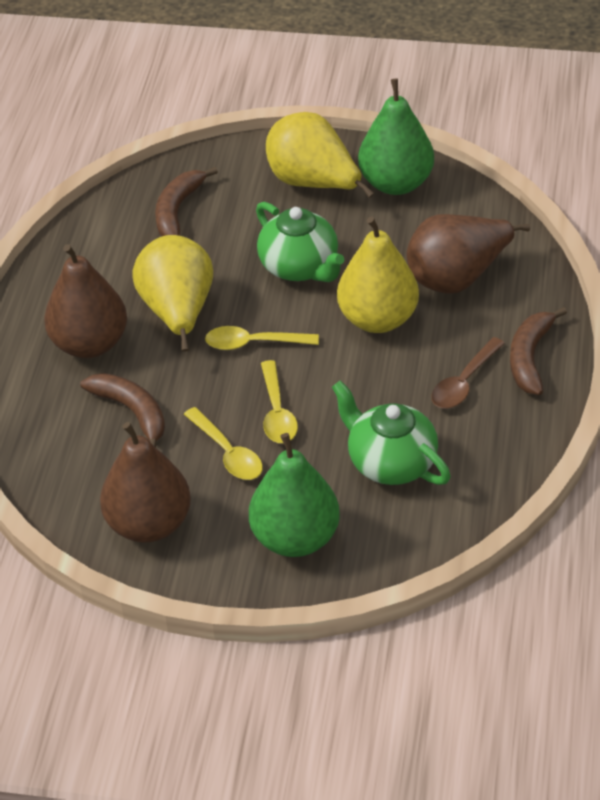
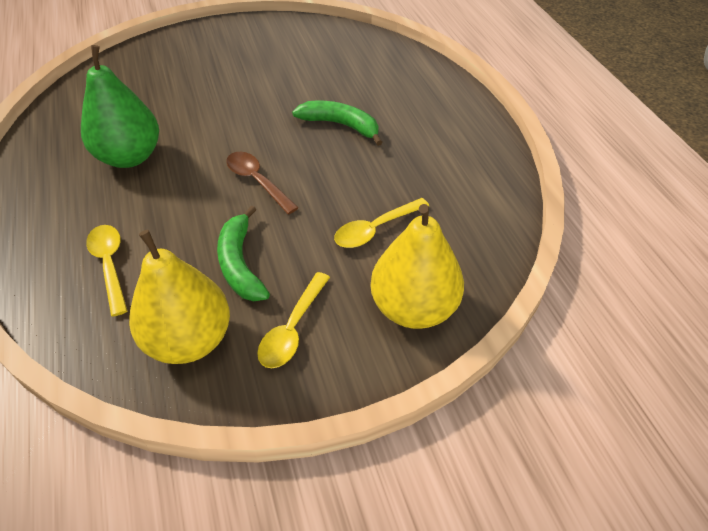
brown banana: 3 -> 0
brown pear: 3 -> 0
green banana: 0 -> 2
green pear: 2 -> 1
green teapot: 2 -> 0
yellow pear: 3 -> 2

